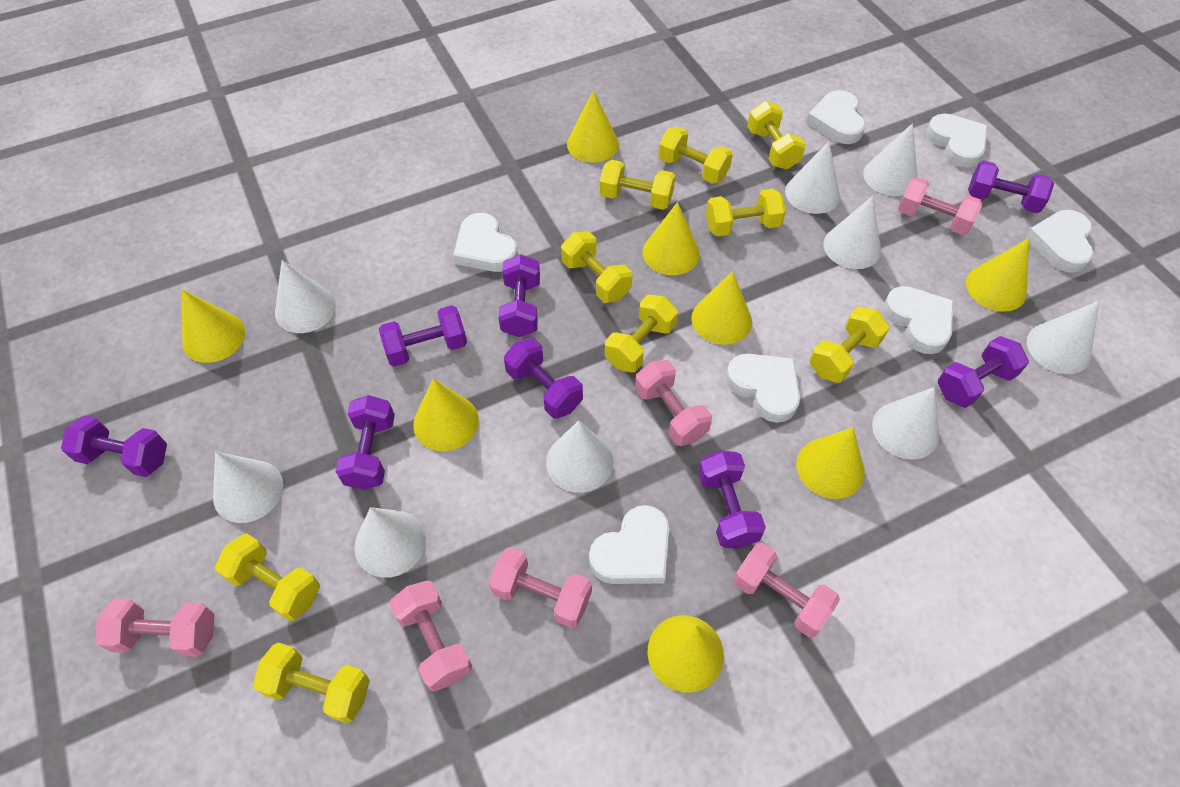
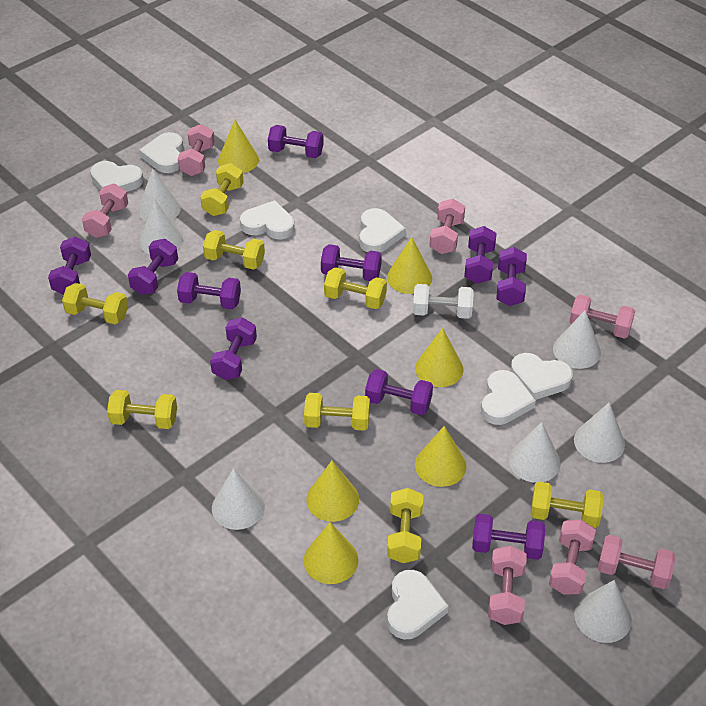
pink dumbbell: 6 -> 7
purple dumbbell: 8 -> 10
white cone: 9 -> 7
white dumbbell: 0 -> 1
yellow cone: 8 -> 6
yellow dumbbell: 9 -> 8

